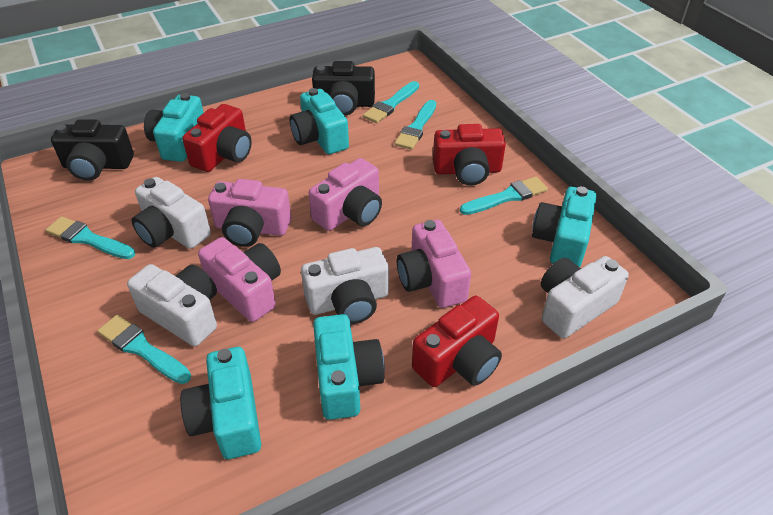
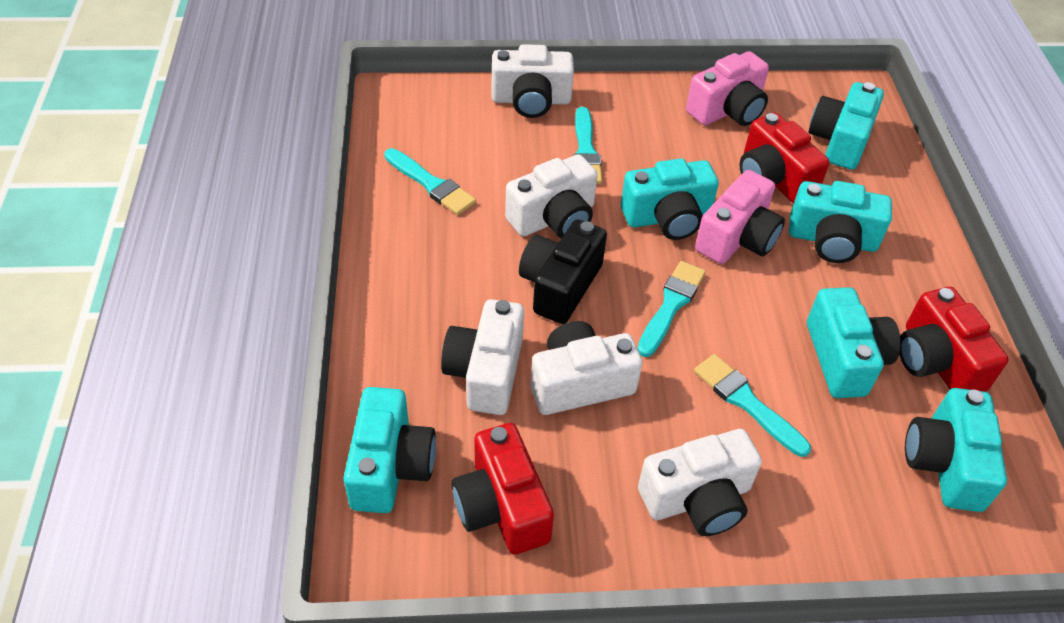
black camera: 2 -> 1
pink camera: 4 -> 2
turquoise brush: 5 -> 4
turquoise camera: 5 -> 6
white camera: 4 -> 5

